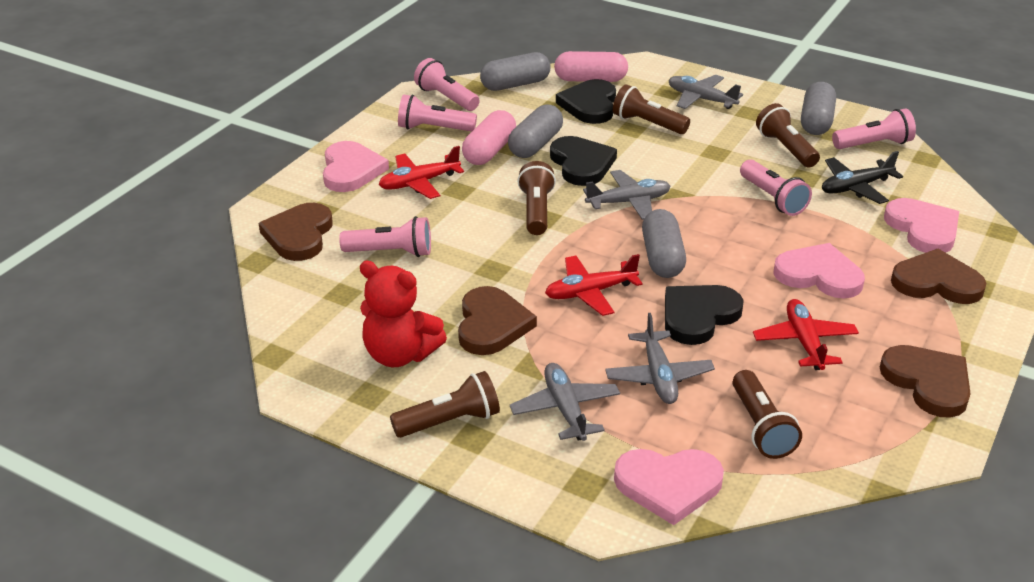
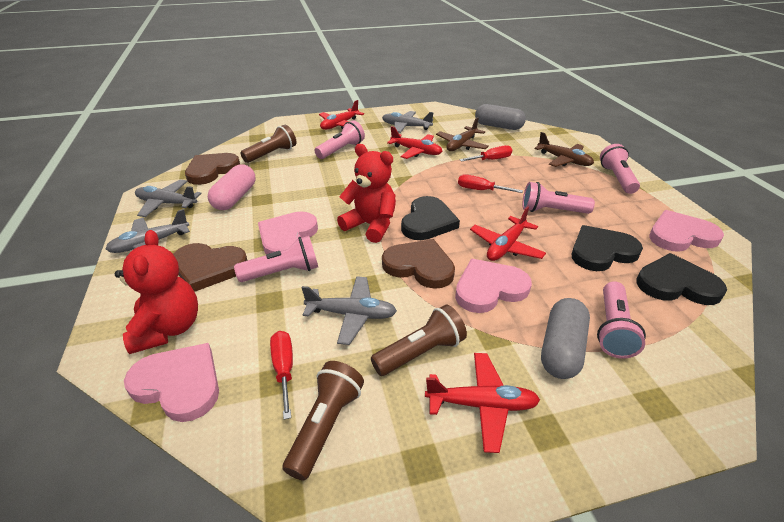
black plane: 1 -> 0
brown flashlight: 5 -> 3
brown heart: 4 -> 3
brown plane: 0 -> 2
grey capsule: 4 -> 2
pink capsule: 2 -> 1
red plane: 3 -> 4
red screwdriver: 0 -> 3
red teddy bear: 1 -> 2

